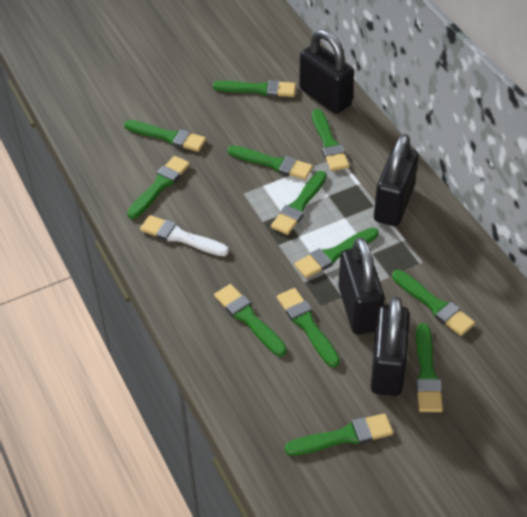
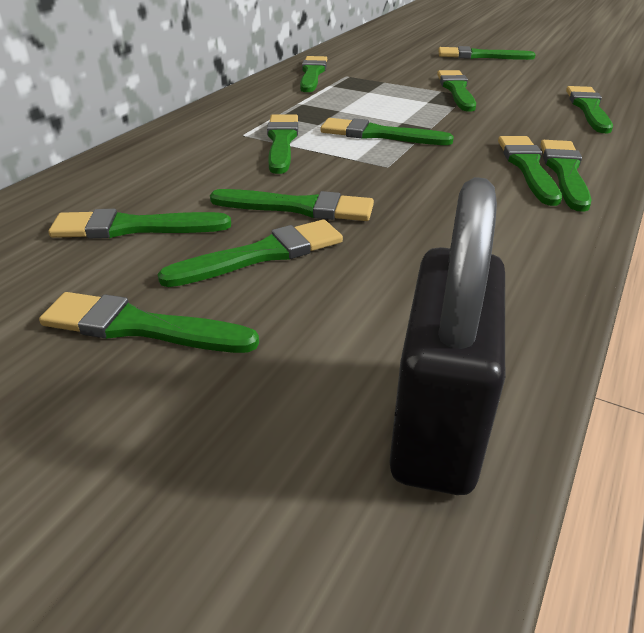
black padlock: 4 -> 1
white brush: 1 -> 0

